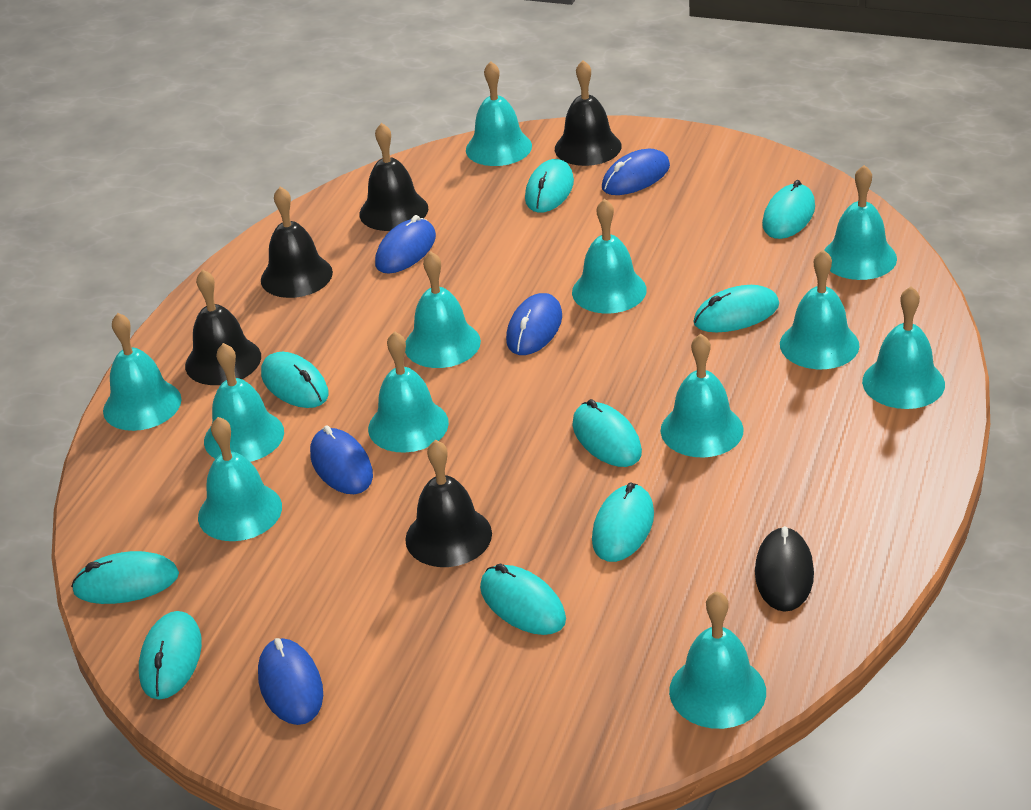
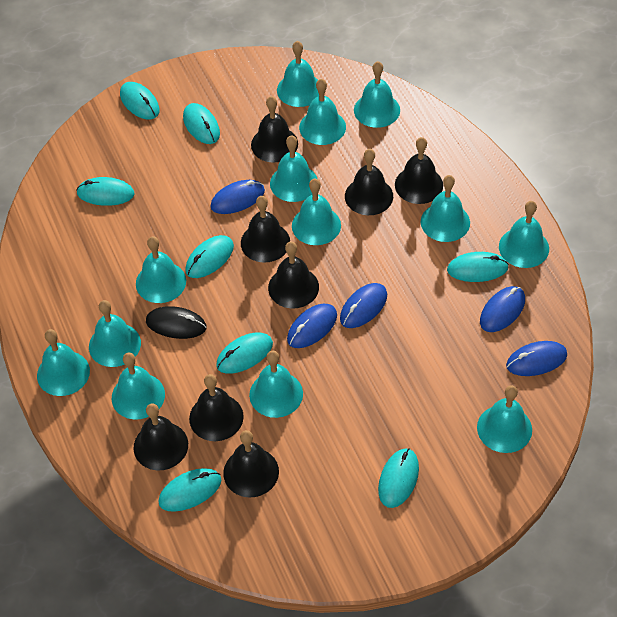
black bell: 5 -> 8
turquoise bell: 12 -> 13
turquoise mouse: 9 -> 8

